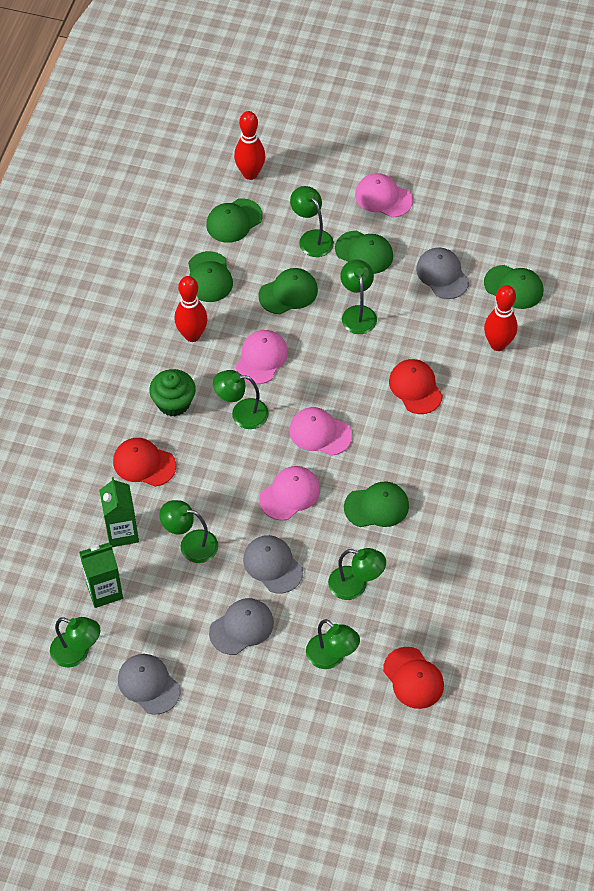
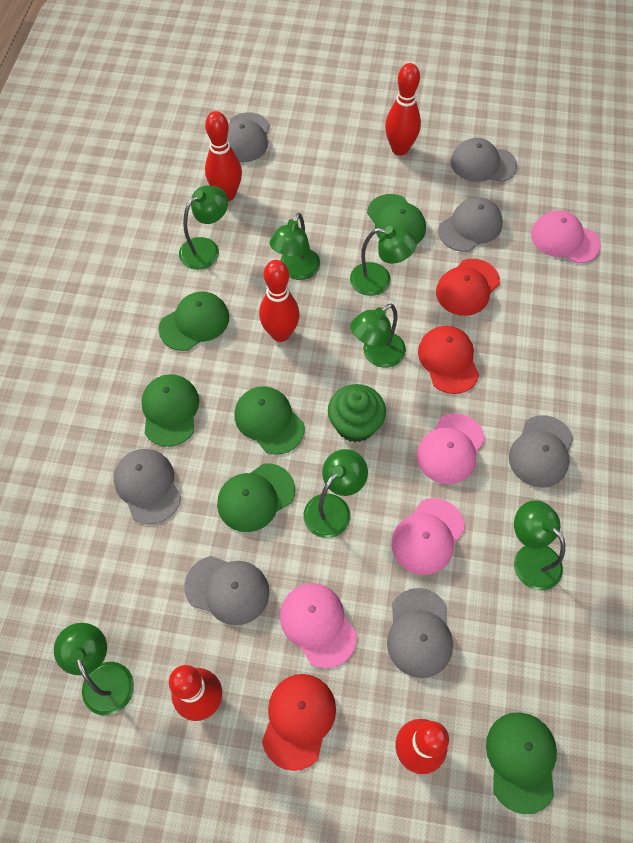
green carton: 2 -> 0
grey cap: 4 -> 7
red bowling pin: 3 -> 5

